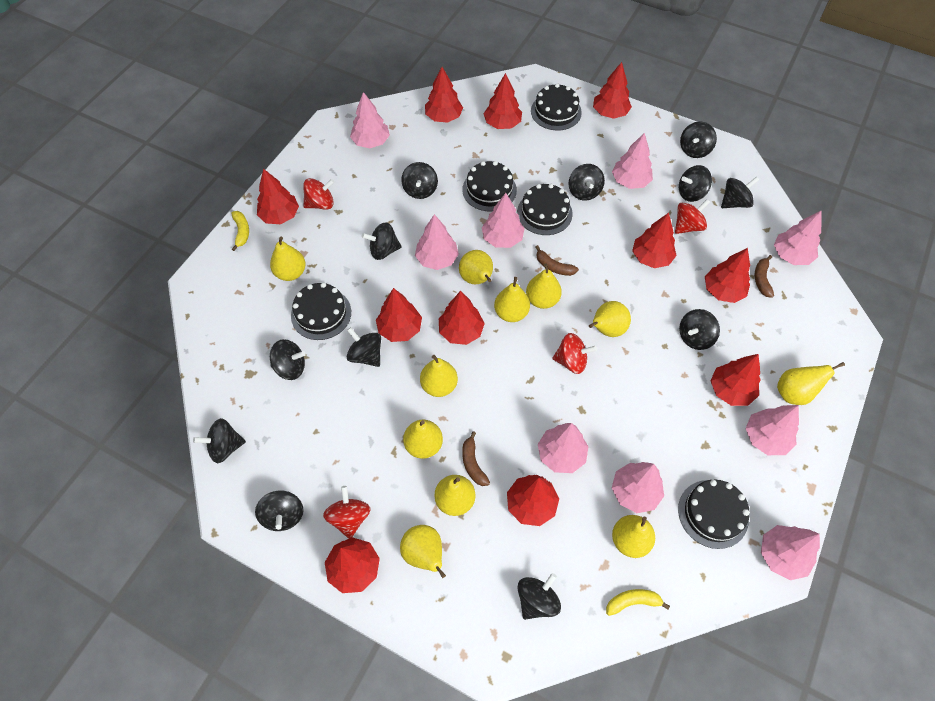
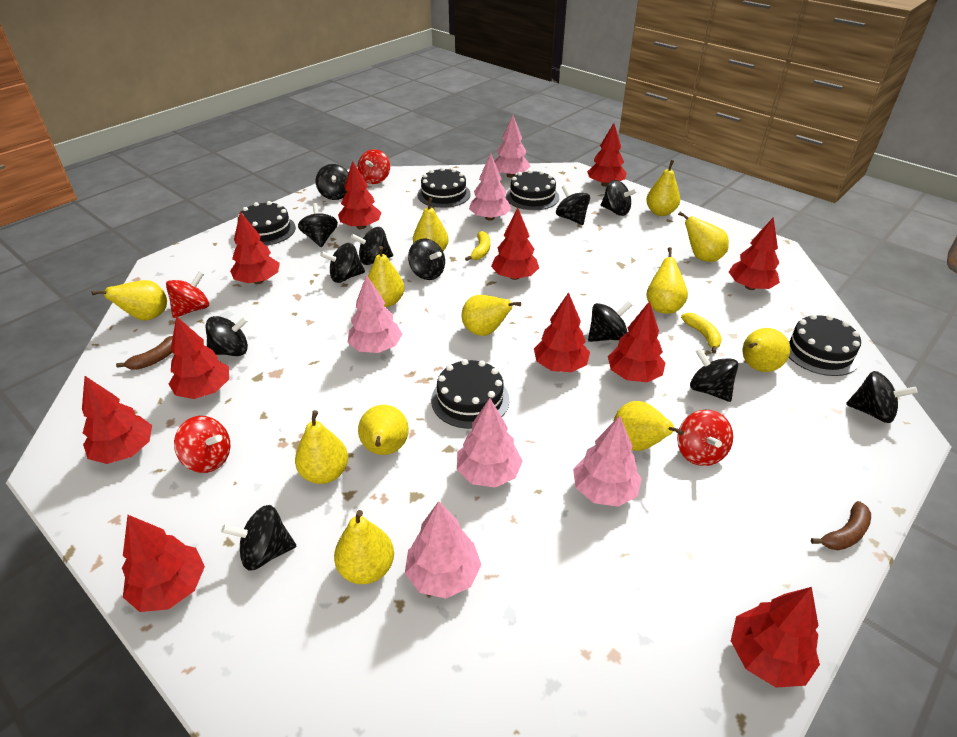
brown banana: 3 -> 2
pink tree: 9 -> 6
yellow pear: 11 -> 12

